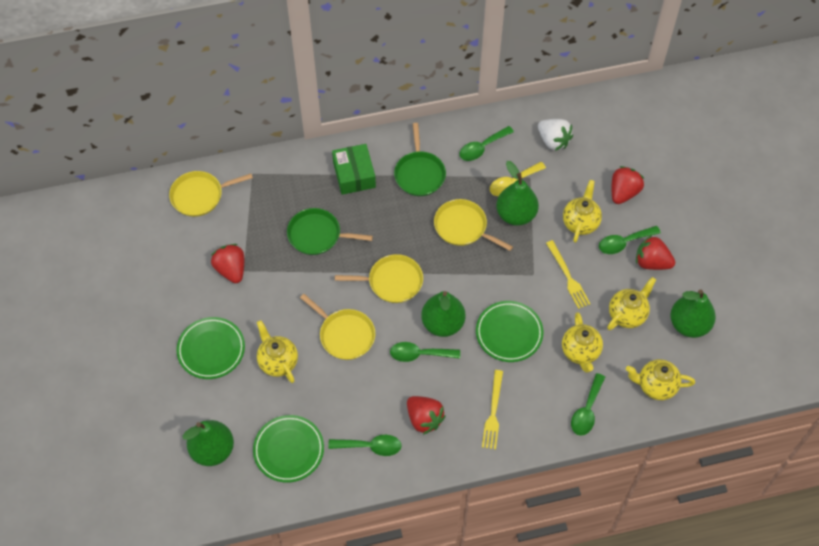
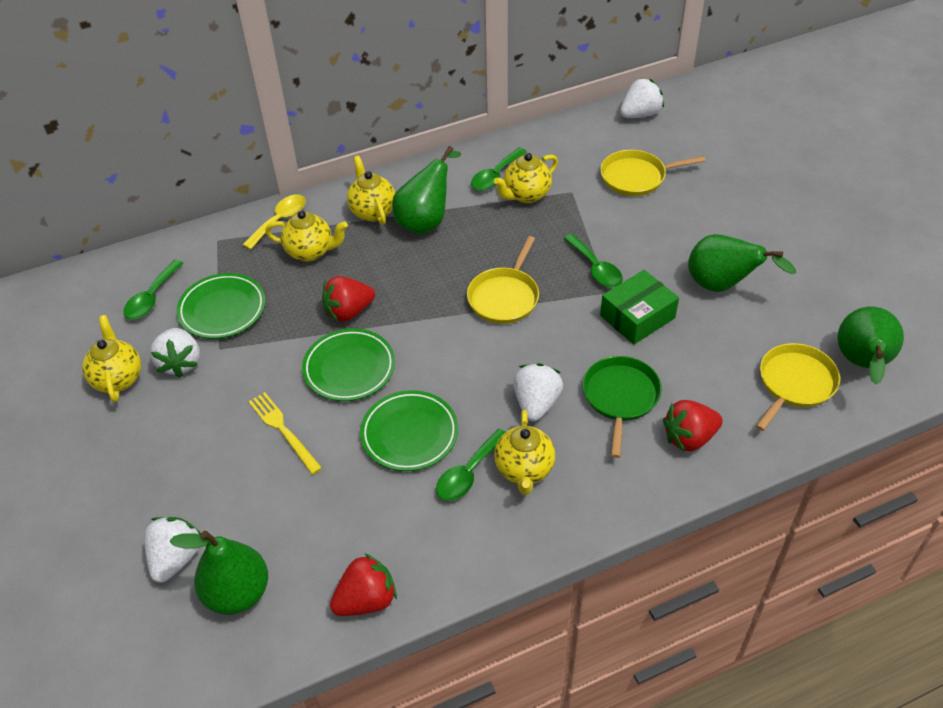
green pan: 2 -> 1
green spoon: 5 -> 4
red strawberry: 4 -> 3
white strawberry: 1 -> 4
yellow fork: 2 -> 1
yellow pan: 4 -> 3

